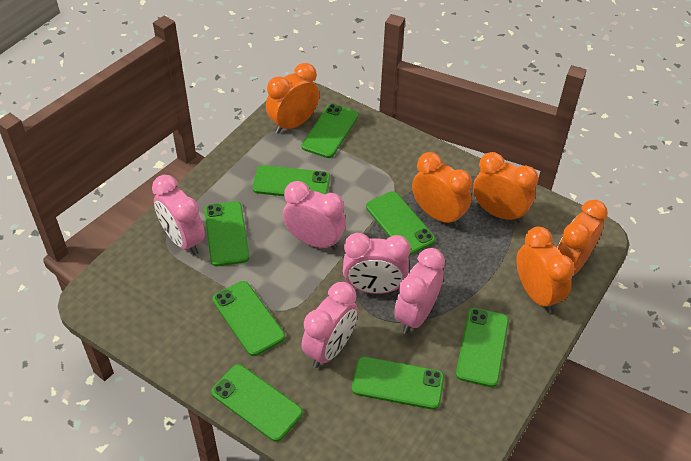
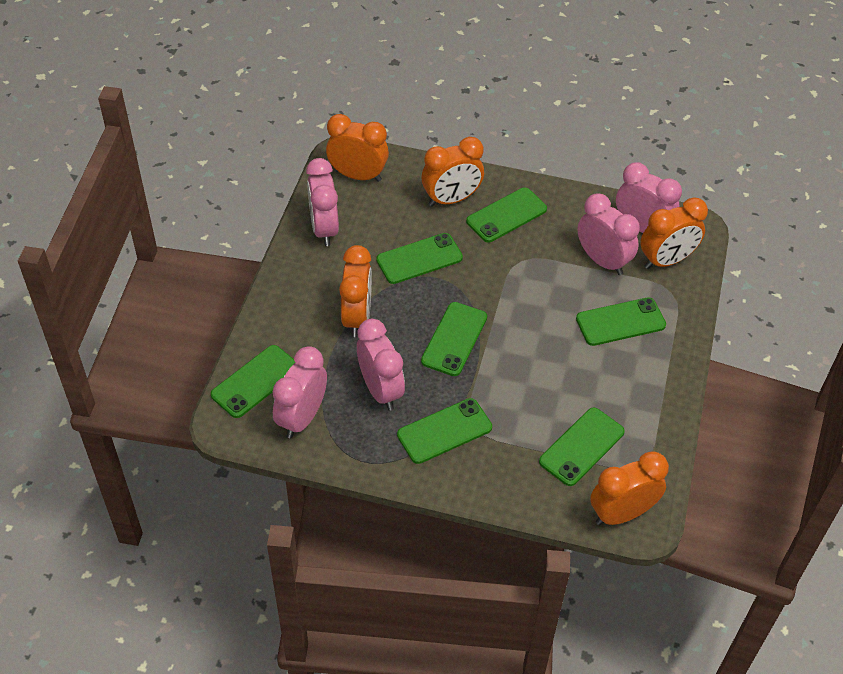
green phone: 8 -> 7

